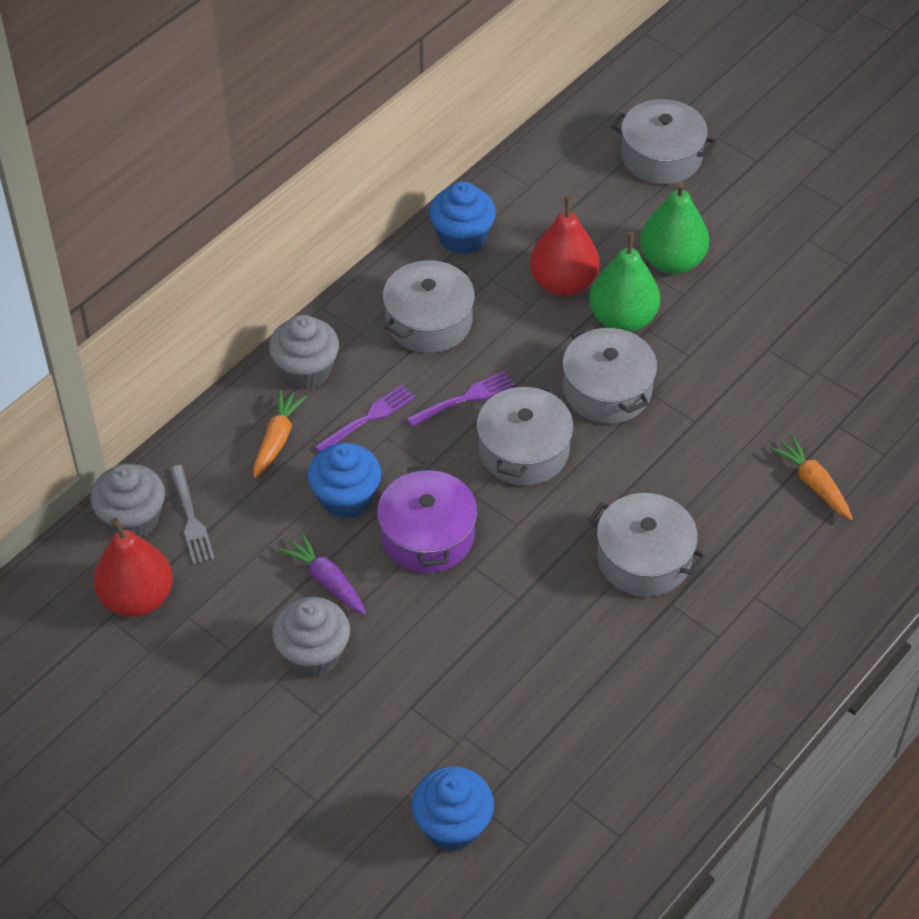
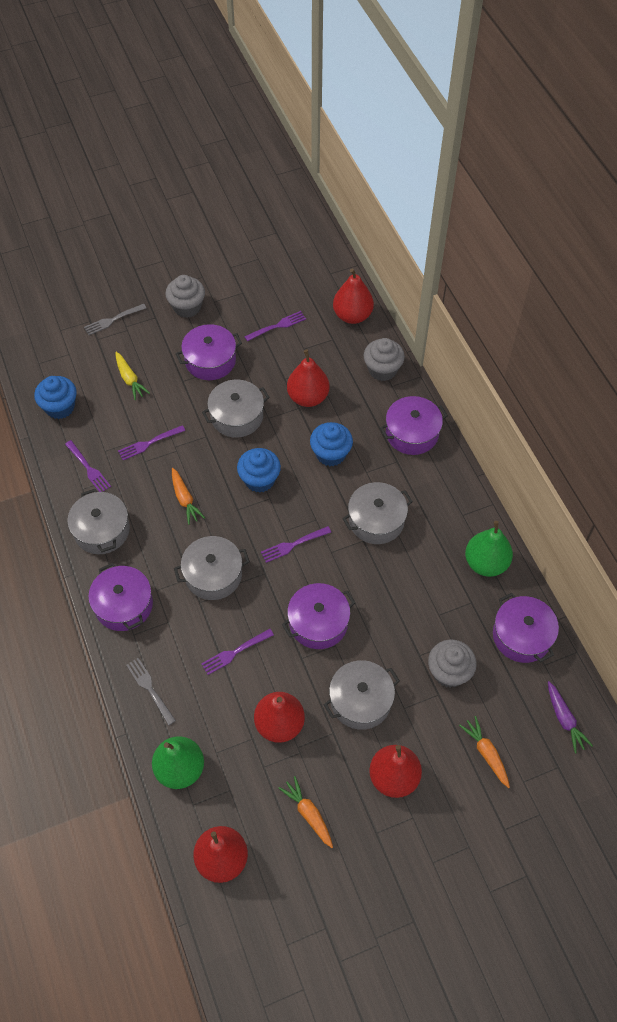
grey fork: 1 -> 2
orange carrot: 2 -> 3
purple fork: 2 -> 5
purple pot: 1 -> 5
red pear: 2 -> 5
yellow carrot: 0 -> 1

